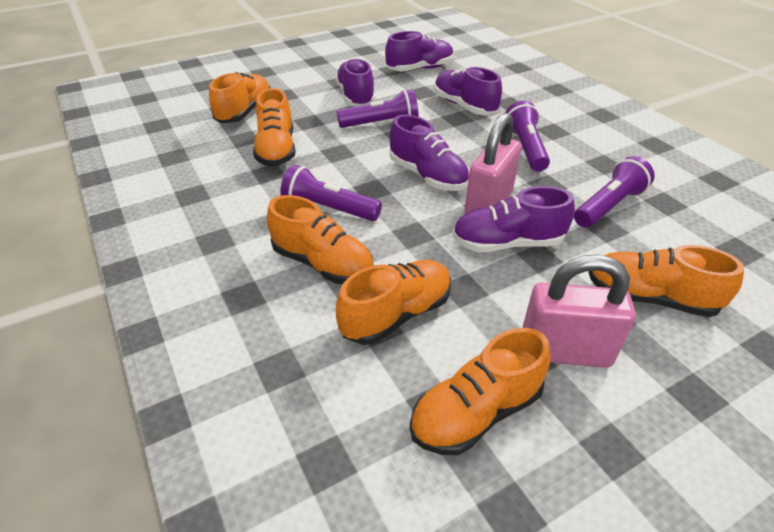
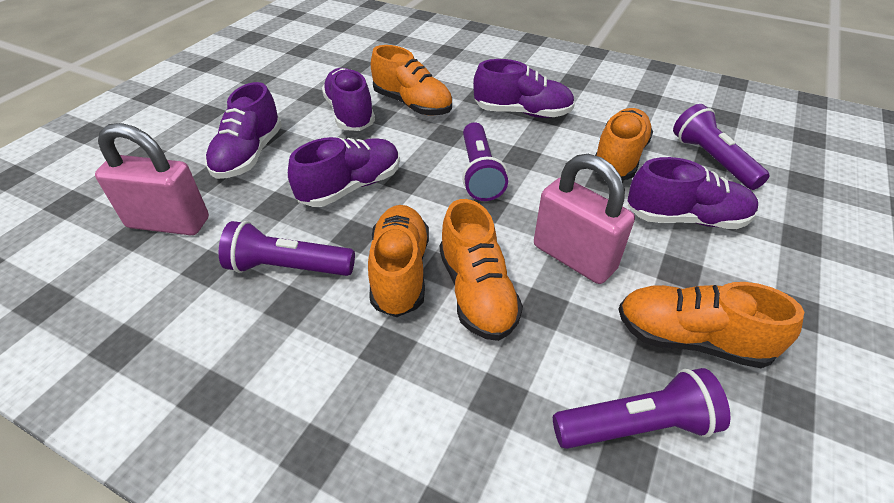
orange shoe: 6 -> 5

